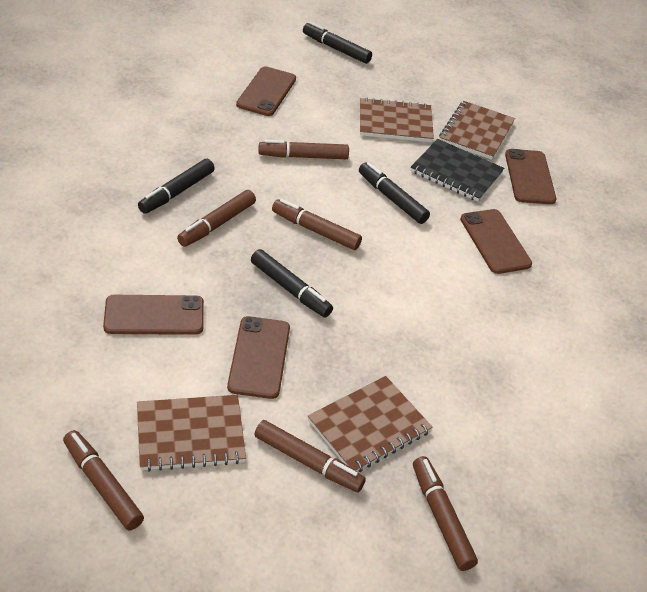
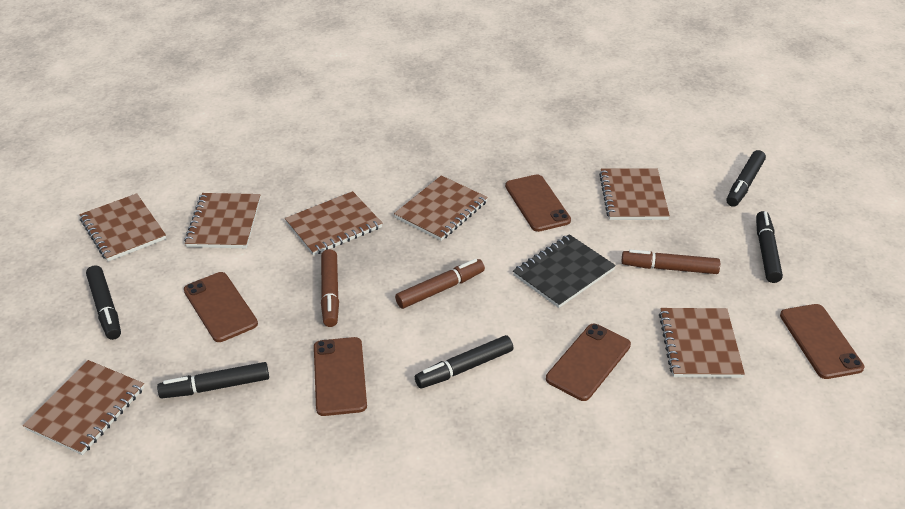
black marker: 4 -> 5
brown marker: 6 -> 3
brown notebook: 4 -> 7

